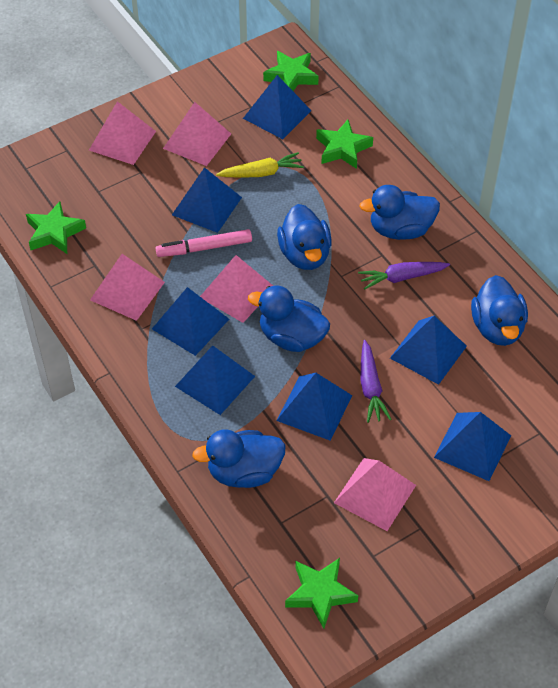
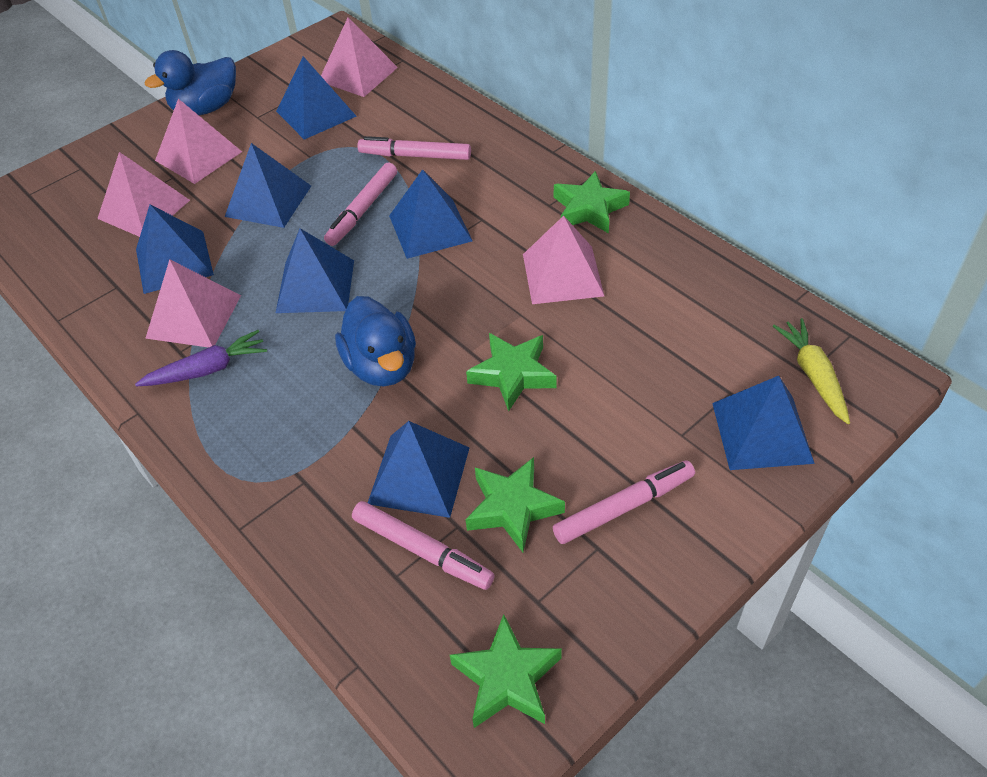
blue duck: 5 -> 2
pink marker: 1 -> 4
purple carrot: 2 -> 1

